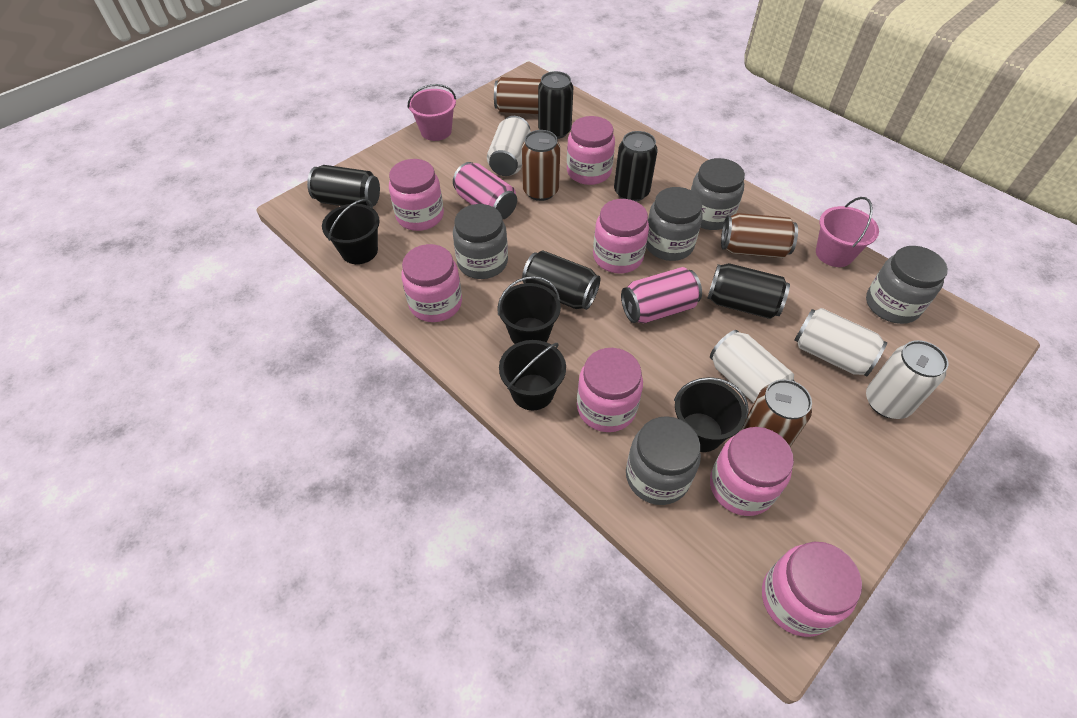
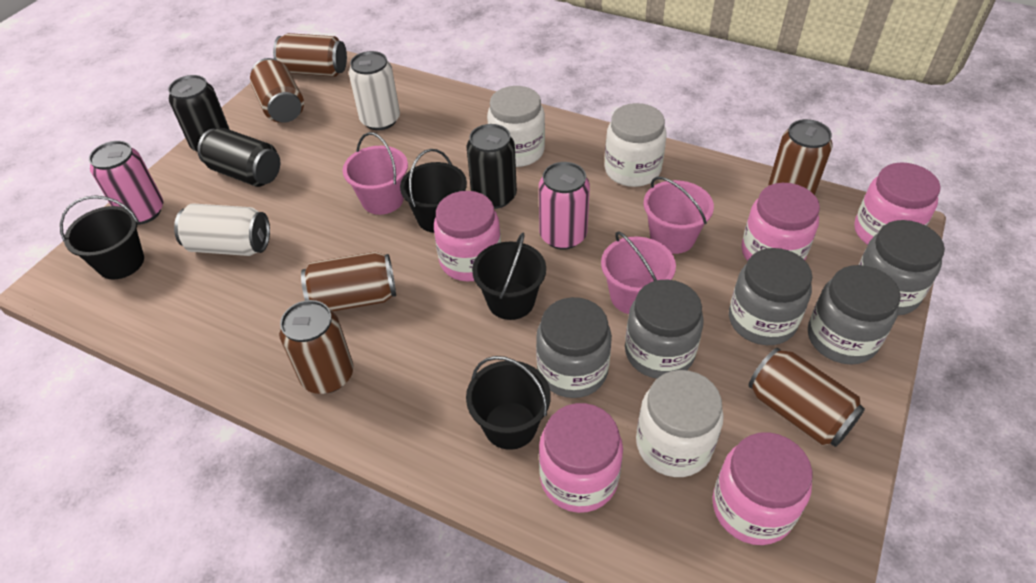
black can: 5 -> 3
brown can: 4 -> 6
pink bucket: 2 -> 3
pink jar: 7 -> 5
white can: 4 -> 2
white jar: 0 -> 3

